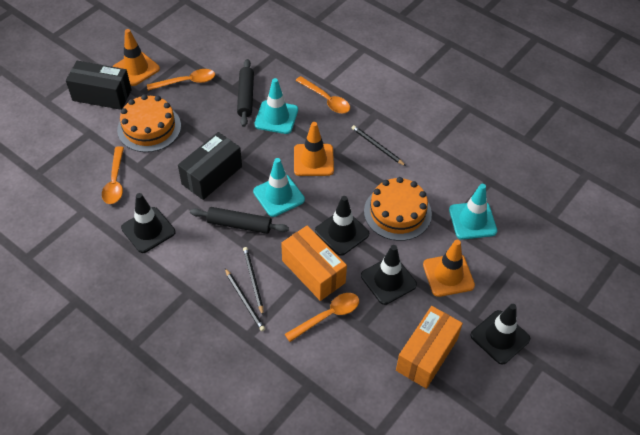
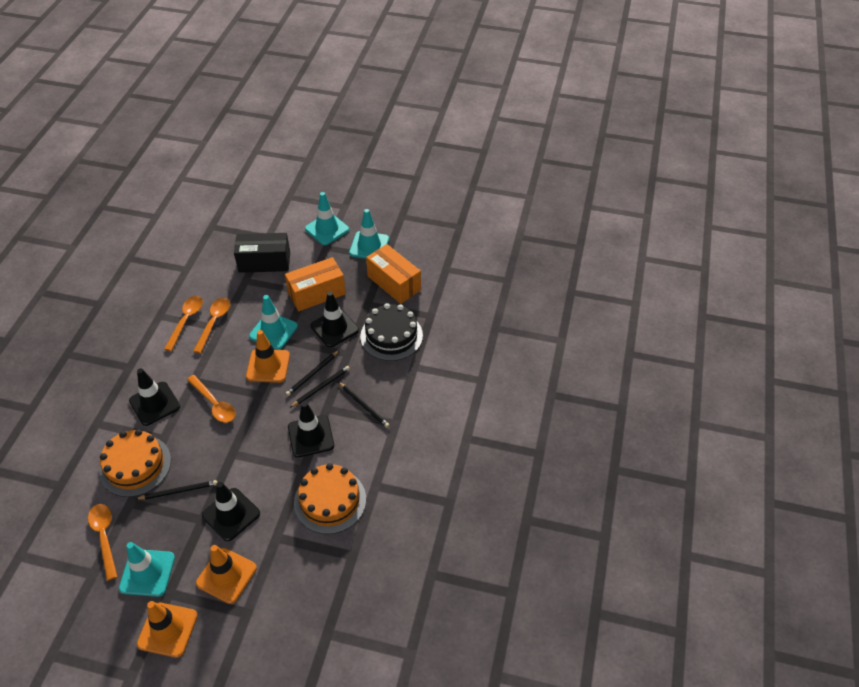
black box: 2 -> 1
black cake: 0 -> 1
black pencil: 3 -> 4
black rolling pin: 2 -> 0
turquoise traffic cone: 3 -> 4

